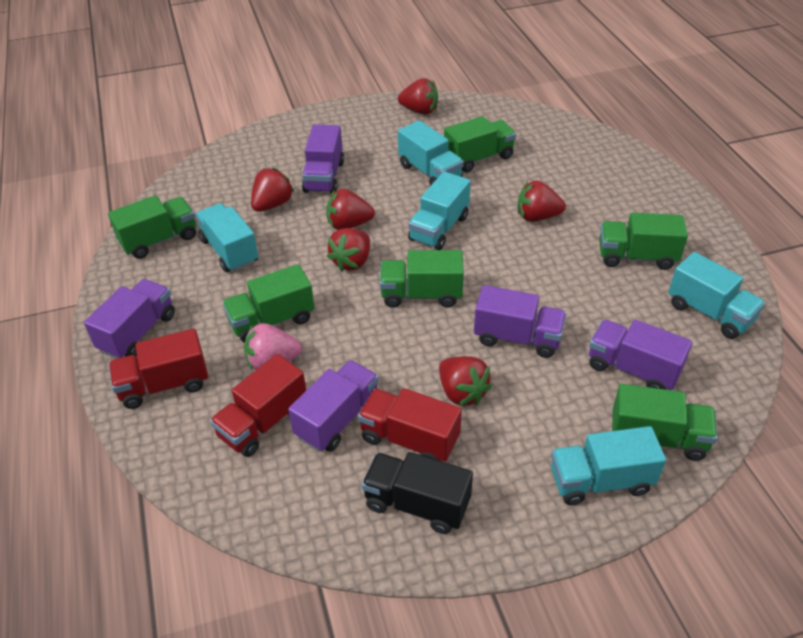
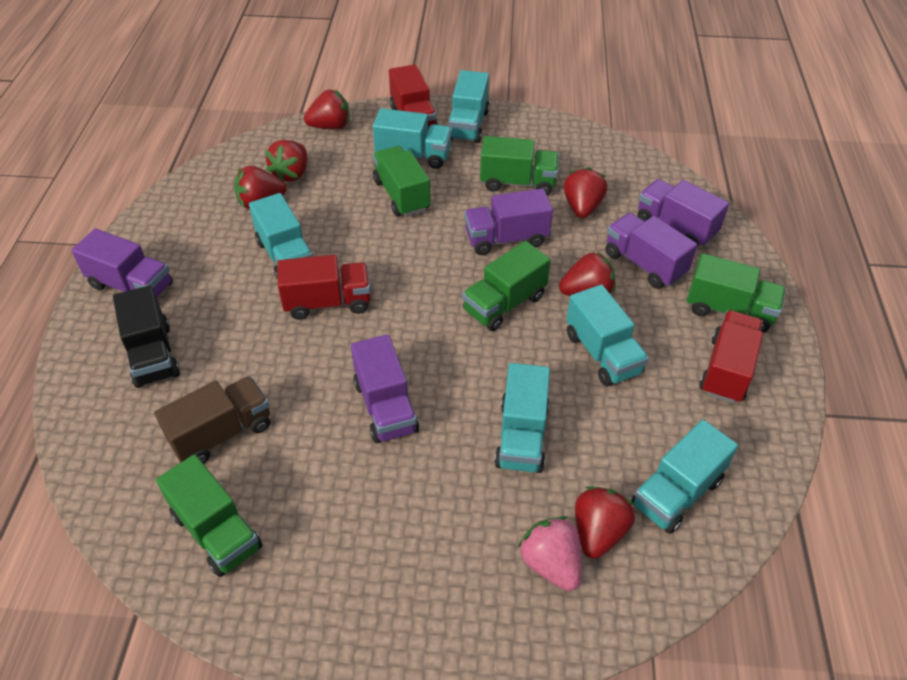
brown truck: 0 -> 1
green truck: 6 -> 5
turquoise truck: 5 -> 6

